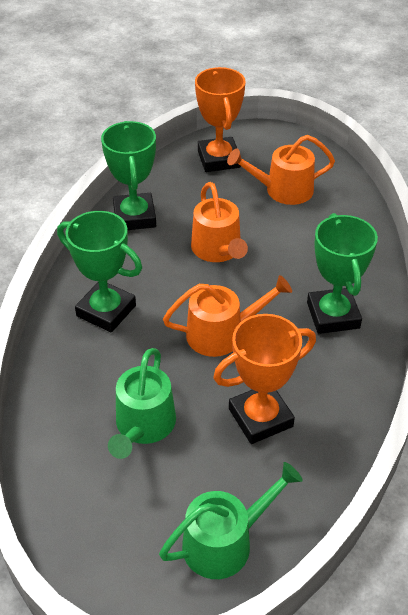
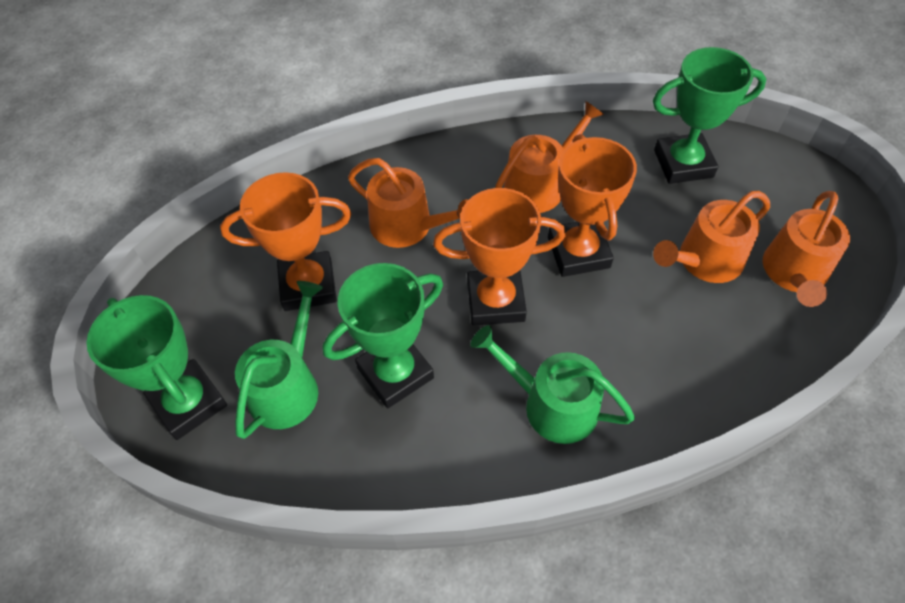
orange trophy: 2 -> 3
orange watering can: 3 -> 4

